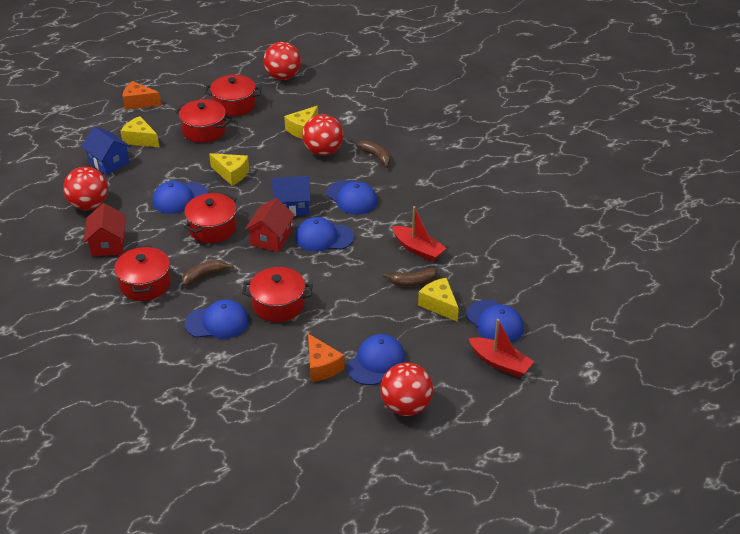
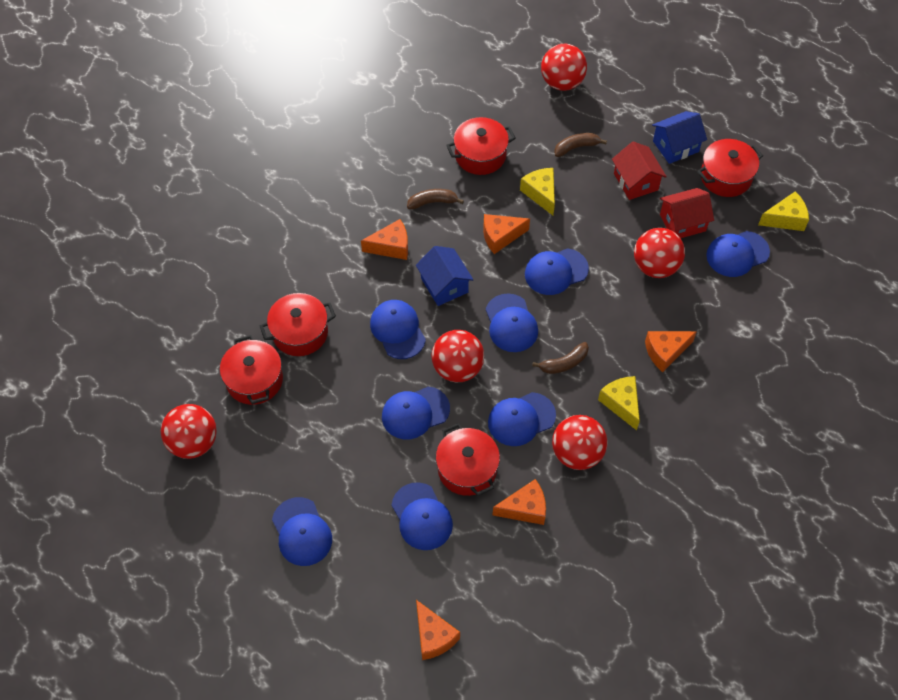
blue cap: 6 -> 8
orange cheese: 2 -> 5
red ball: 4 -> 5
red boat: 2 -> 0
yellow cheese: 4 -> 3

